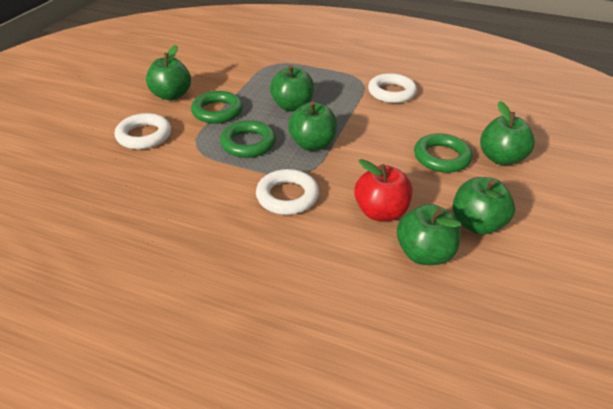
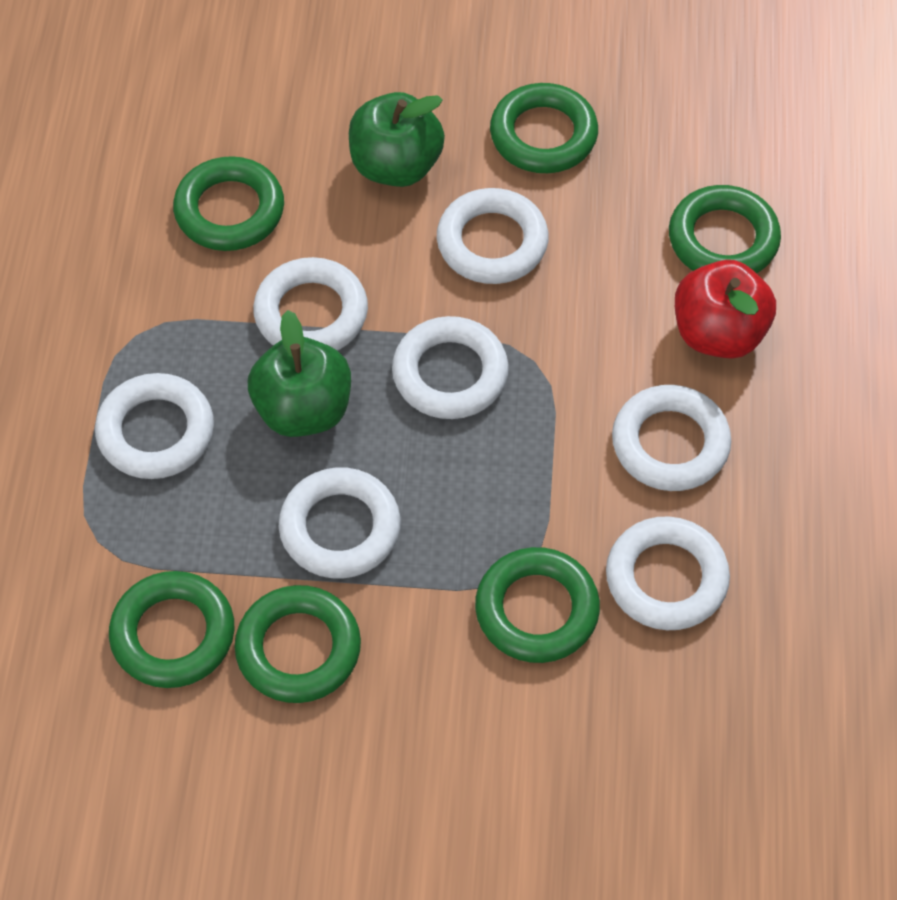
green apple: 6 -> 2
green ring: 3 -> 6
white ring: 3 -> 7

